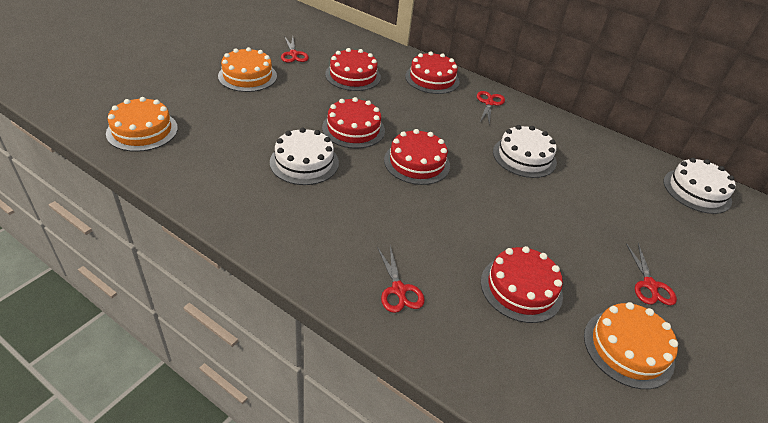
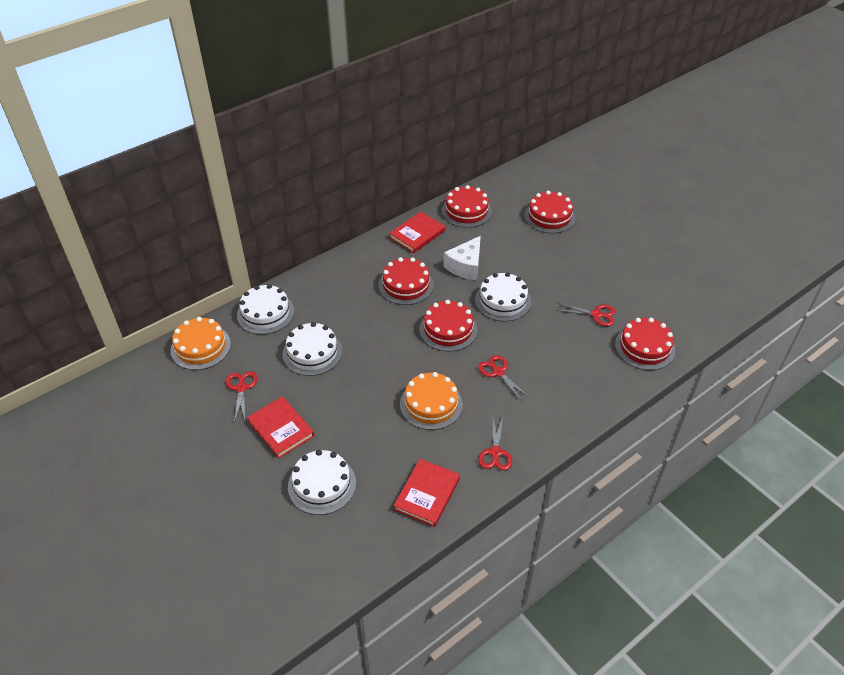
orange cake: 3 -> 2
red book: 0 -> 3
white cake: 3 -> 4
white cheese: 0 -> 1

